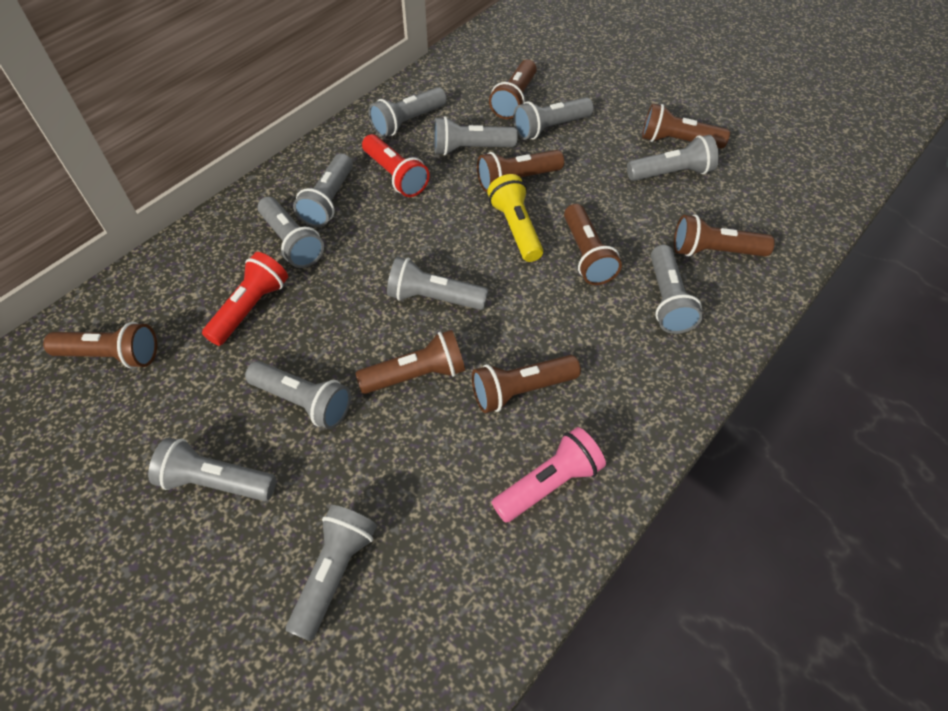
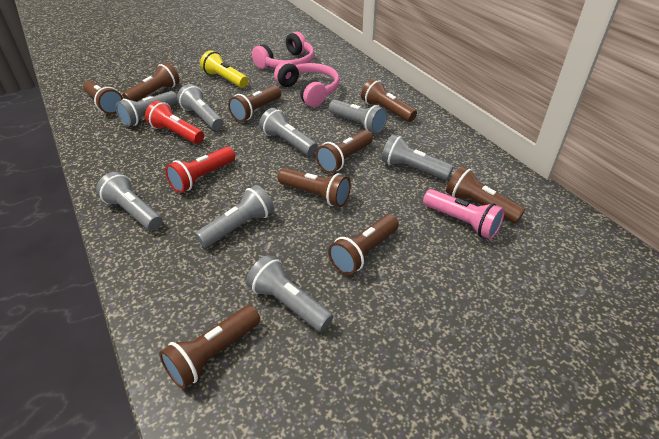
brown flashlight: 8 -> 9
grey flashlight: 11 -> 8
pink headphones: 0 -> 2

